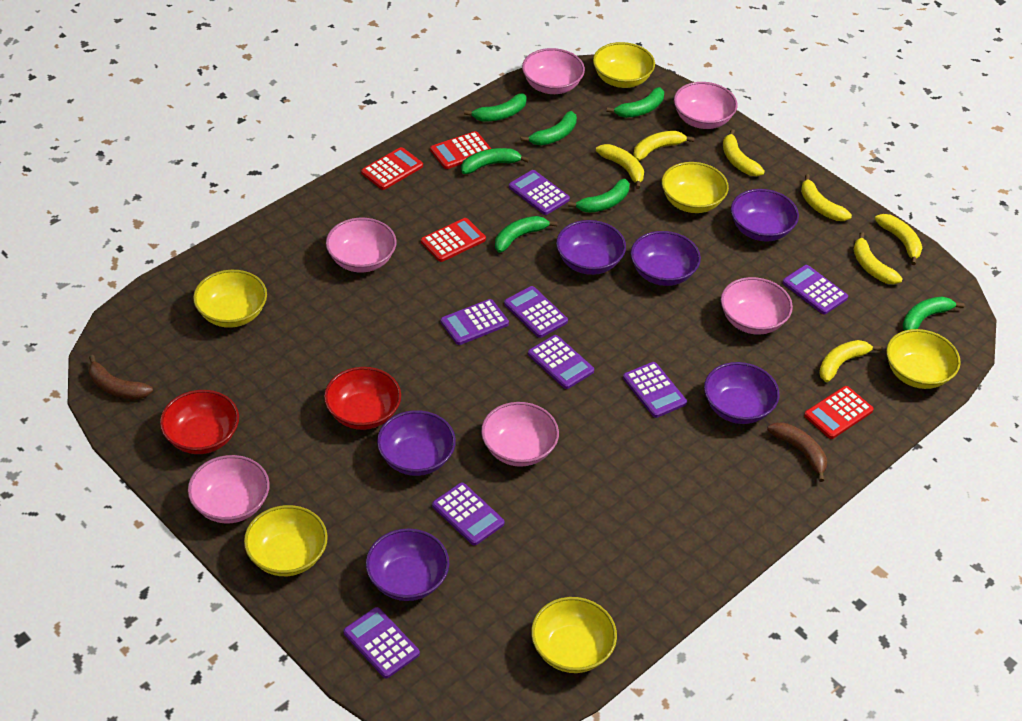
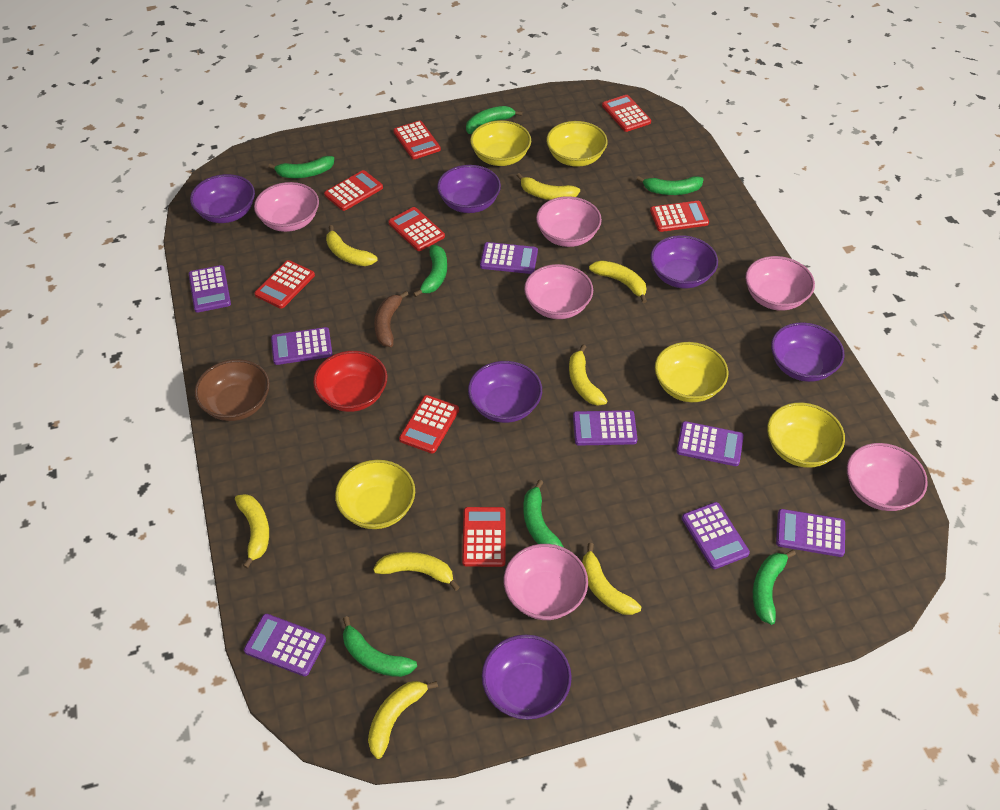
brown banana: 2 -> 1
brown bowl: 0 -> 1
red bowl: 2 -> 1
red calculator: 4 -> 8
yellow banana: 7 -> 8
yellow bowl: 6 -> 5

